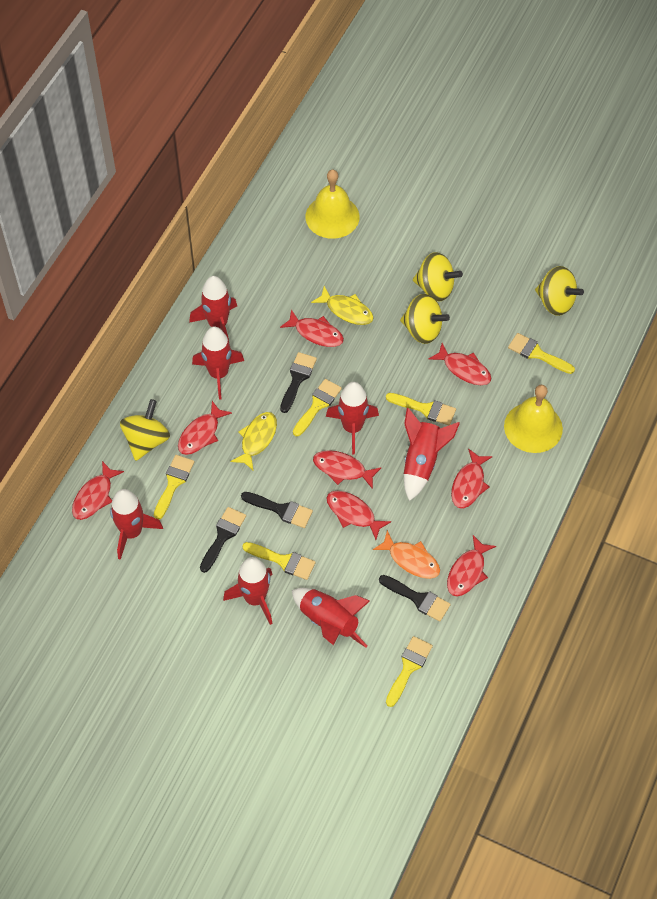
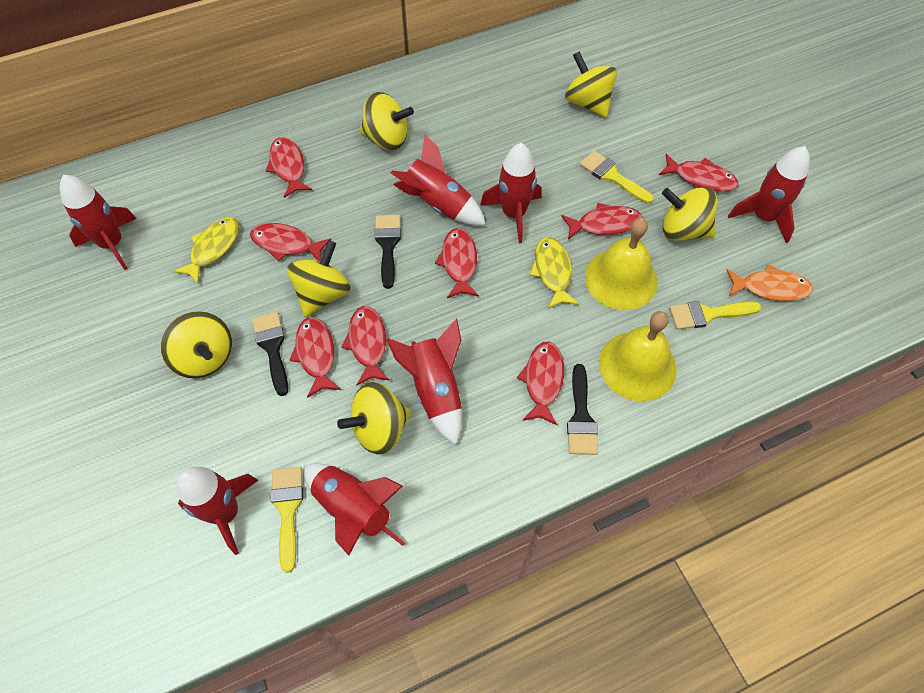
black brush: 4 -> 3
yellow brush: 6 -> 3
yellow spinning top: 4 -> 6

